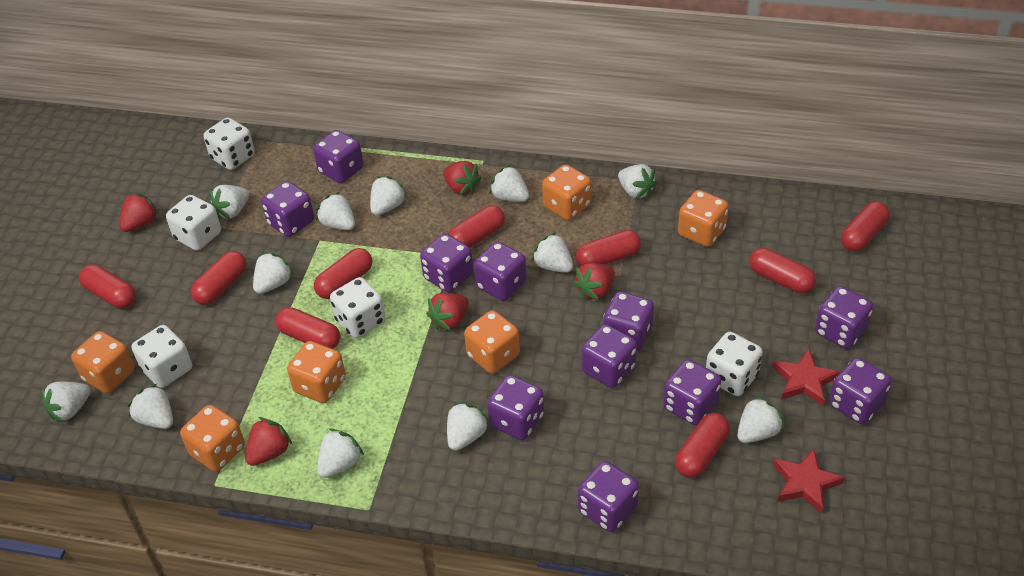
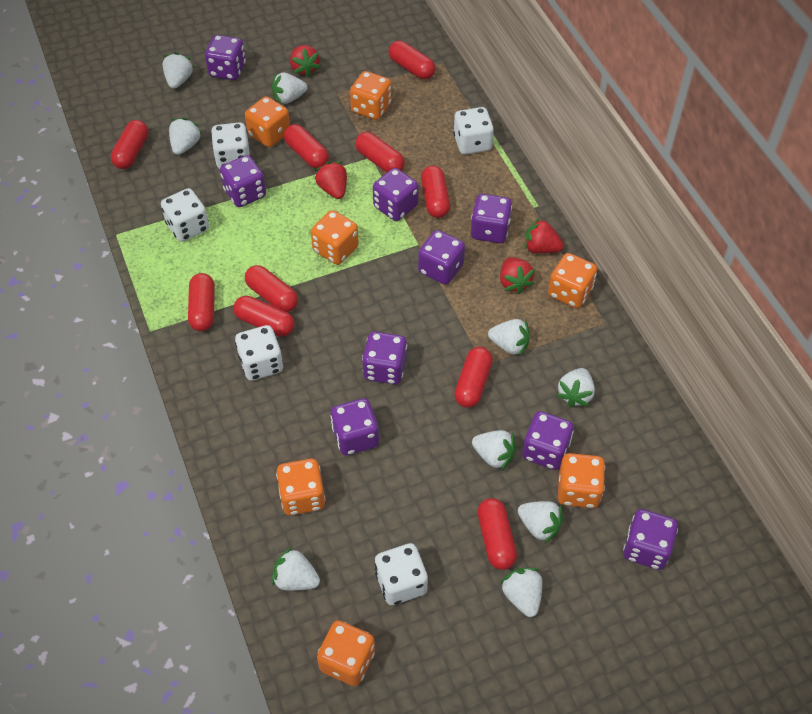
orange dice: 6 -> 7
purple dice: 11 -> 9
red capsule: 9 -> 10
red star: 2 -> 0
red strawberry: 5 -> 4
white strawberry: 12 -> 9

